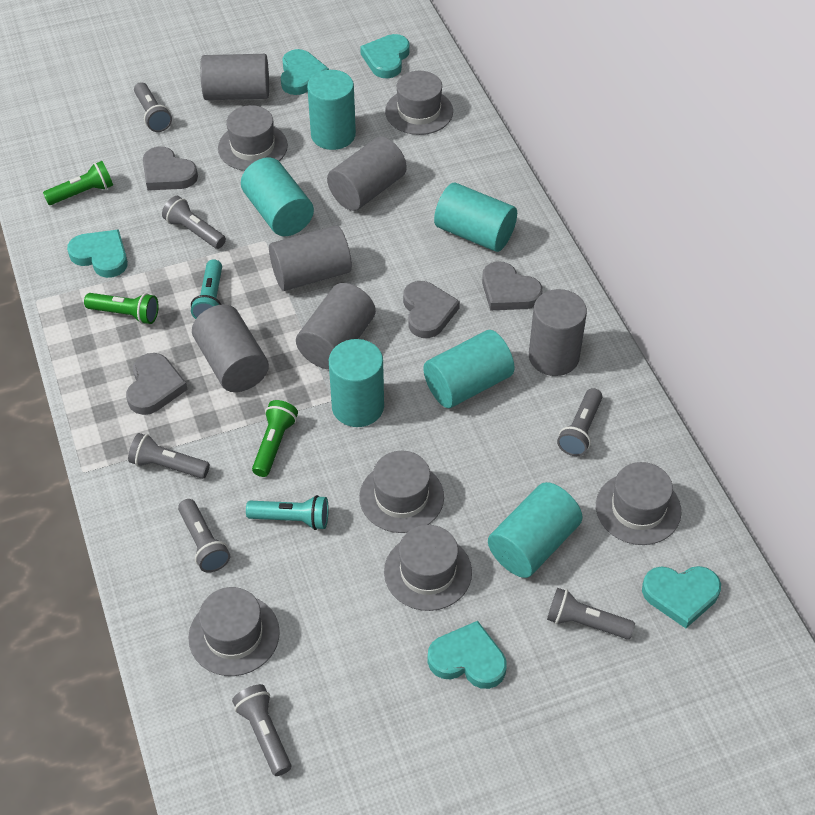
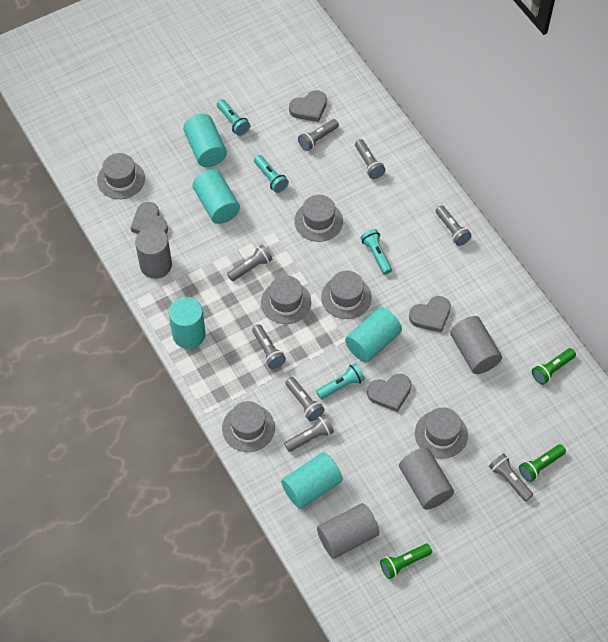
grey cylinder: 6 -> 4
grey flashlight: 7 -> 8
turquoise cylinder: 6 -> 5
turquoise flashlight: 2 -> 4
turquoise heart: 5 -> 0

